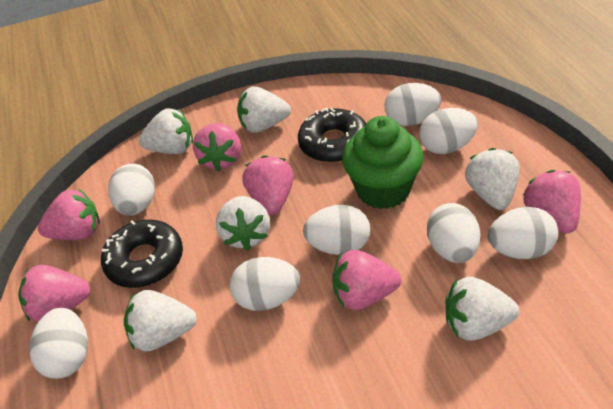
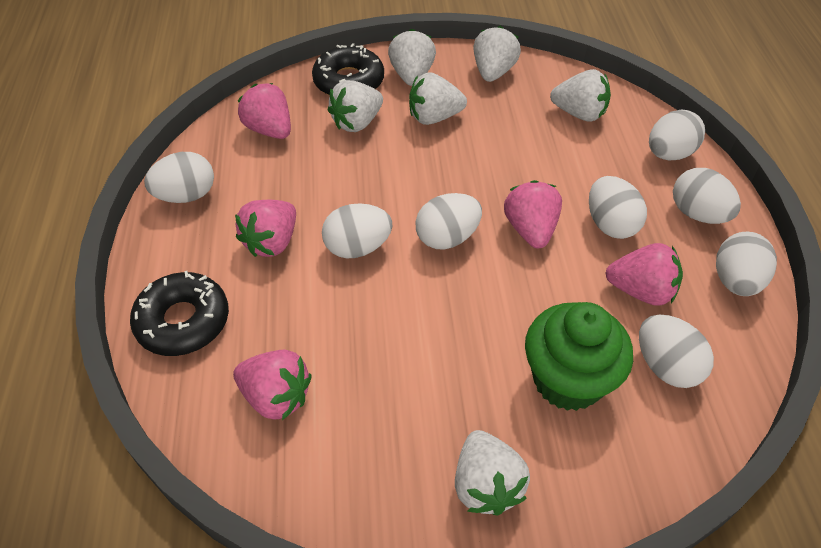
pink strawberry: 6 -> 5

